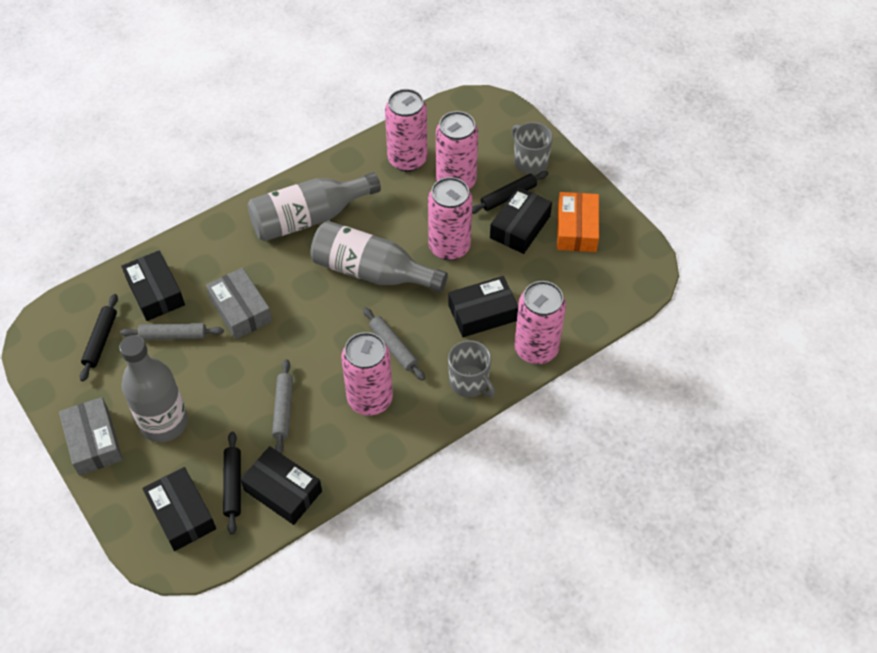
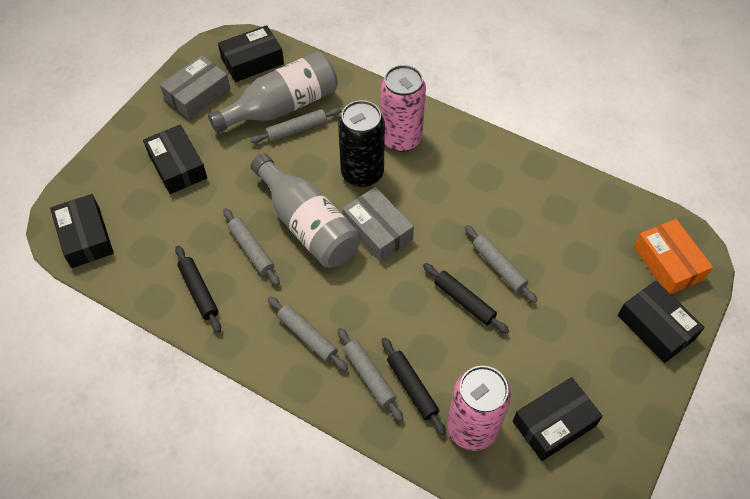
black can: 0 -> 1
grey bottle: 3 -> 2
grey mug: 2 -> 0
grey rolling pin: 3 -> 5
pink can: 5 -> 2

